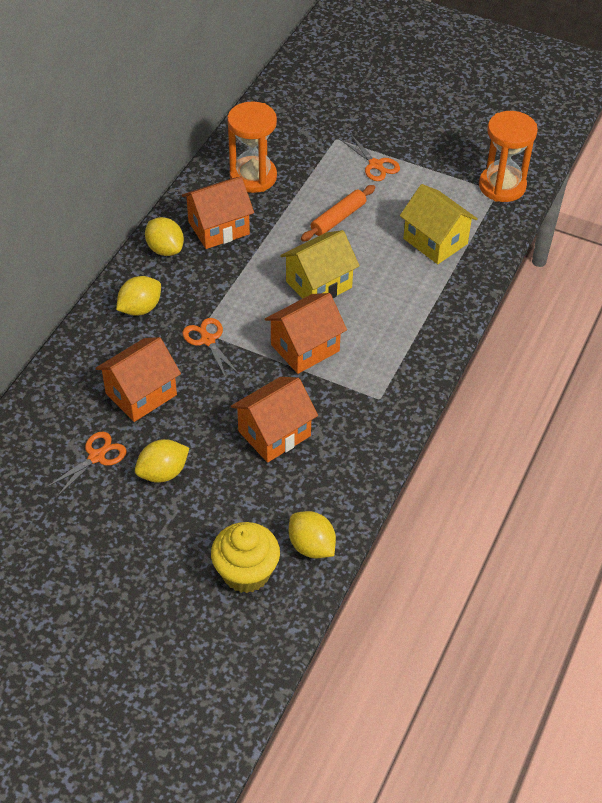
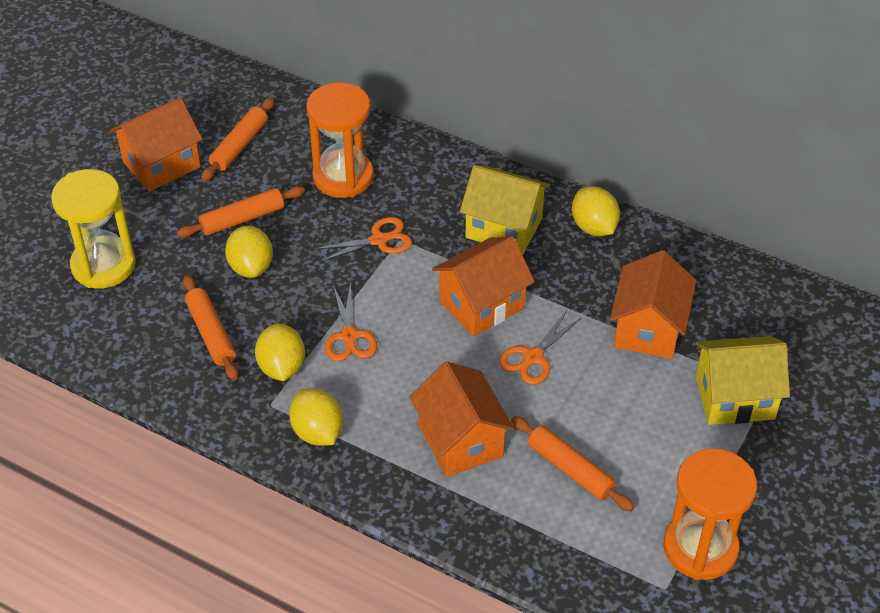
orange rolling pin: 1 -> 4
yellow cupcake: 1 -> 0
yellow hourglass: 0 -> 1

